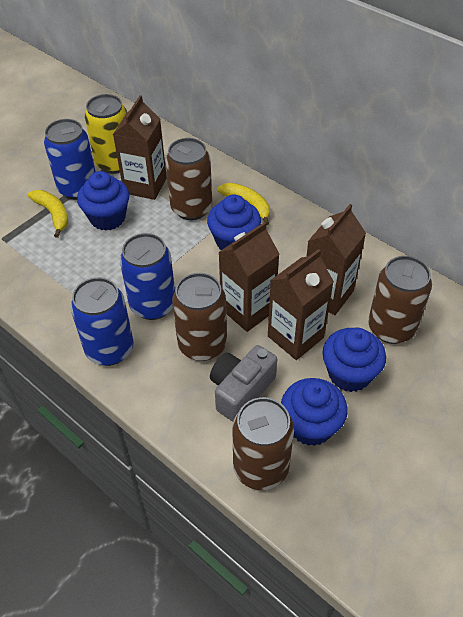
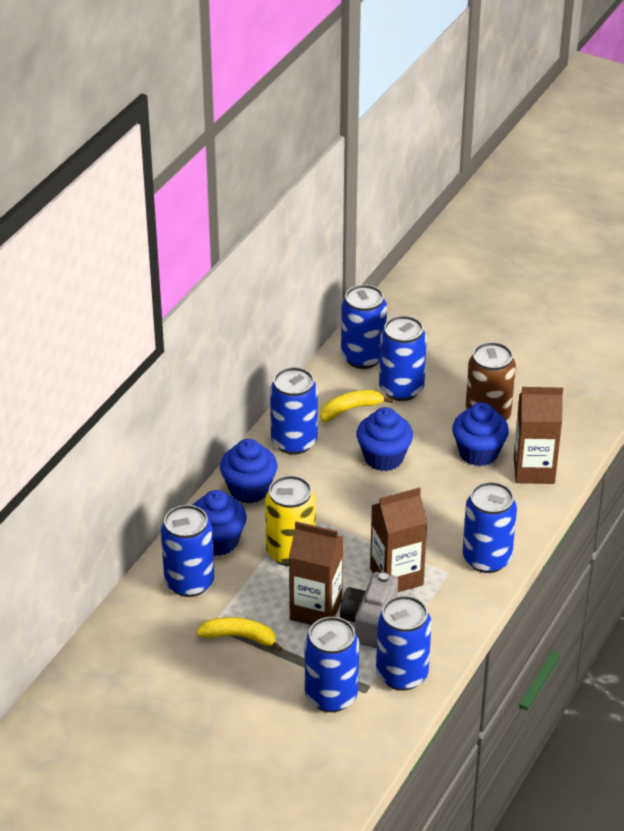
blue can: 3 -> 7
brown can: 4 -> 1
brown carton: 4 -> 3

